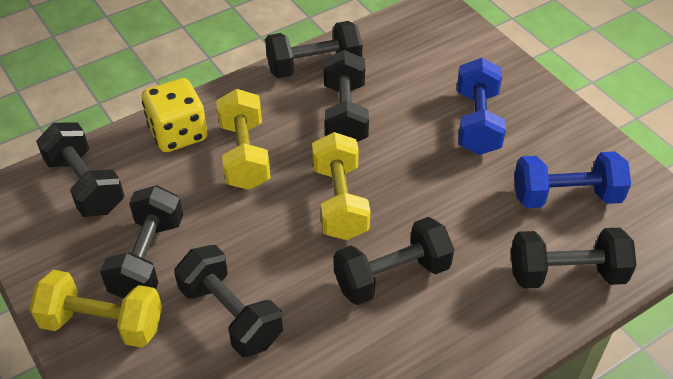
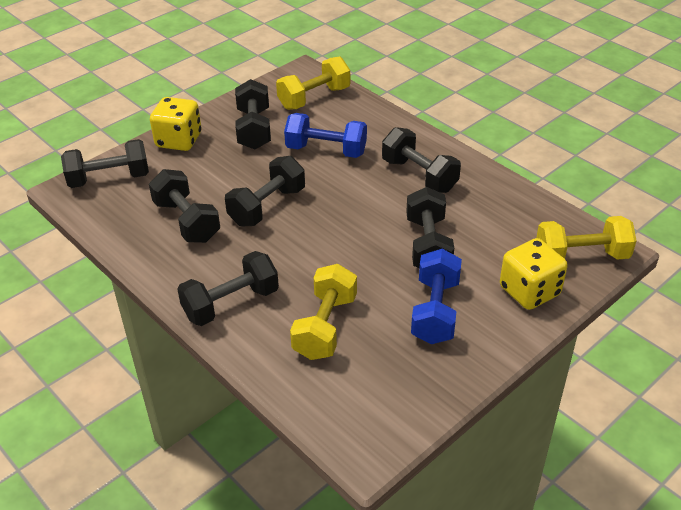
yellow dice: 1 -> 2

